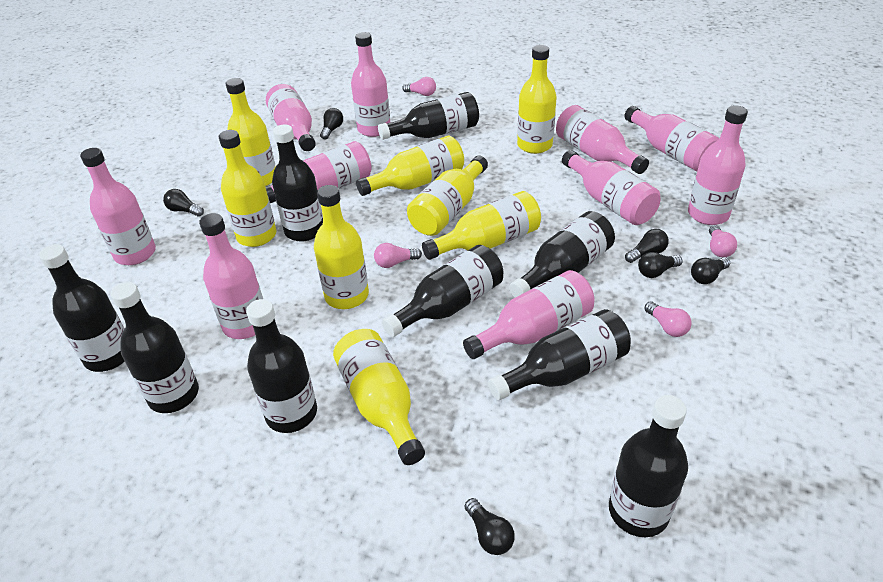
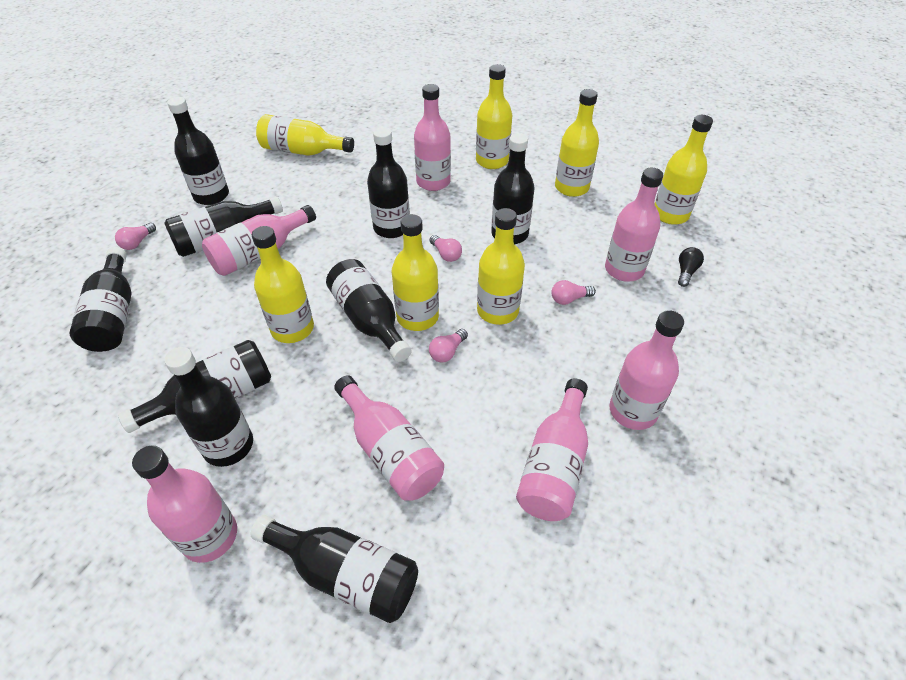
black light bulb: 6 -> 1
pink bottle: 10 -> 7
yellow bottle: 8 -> 7

